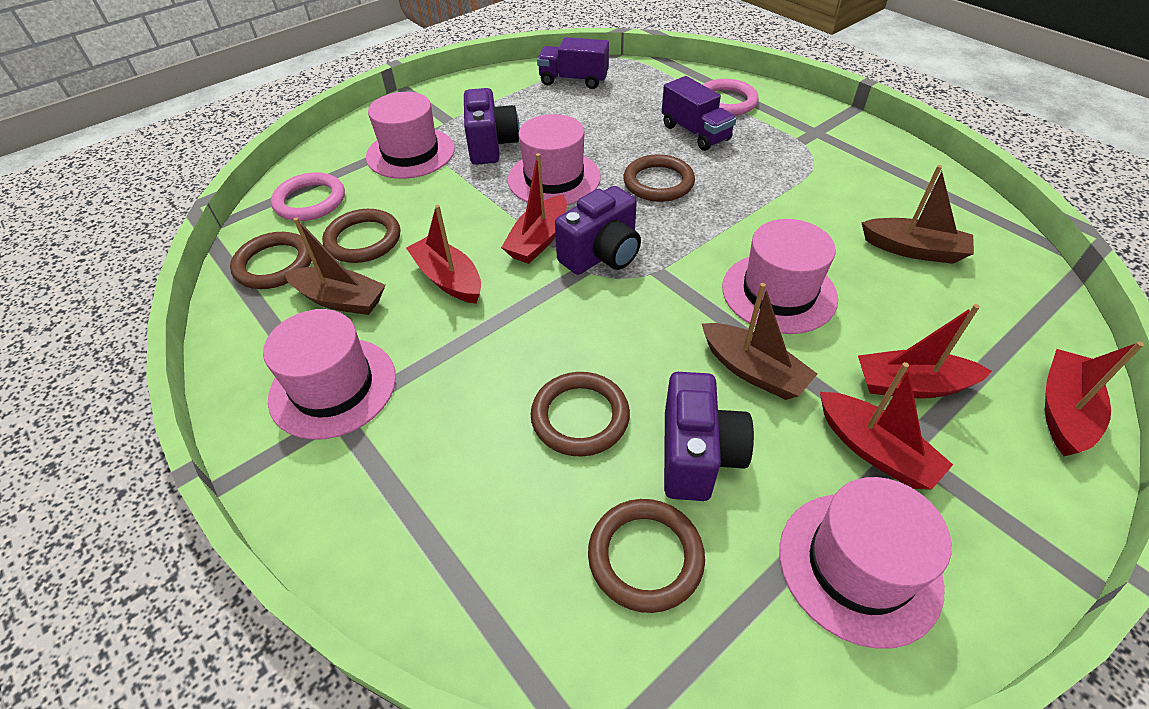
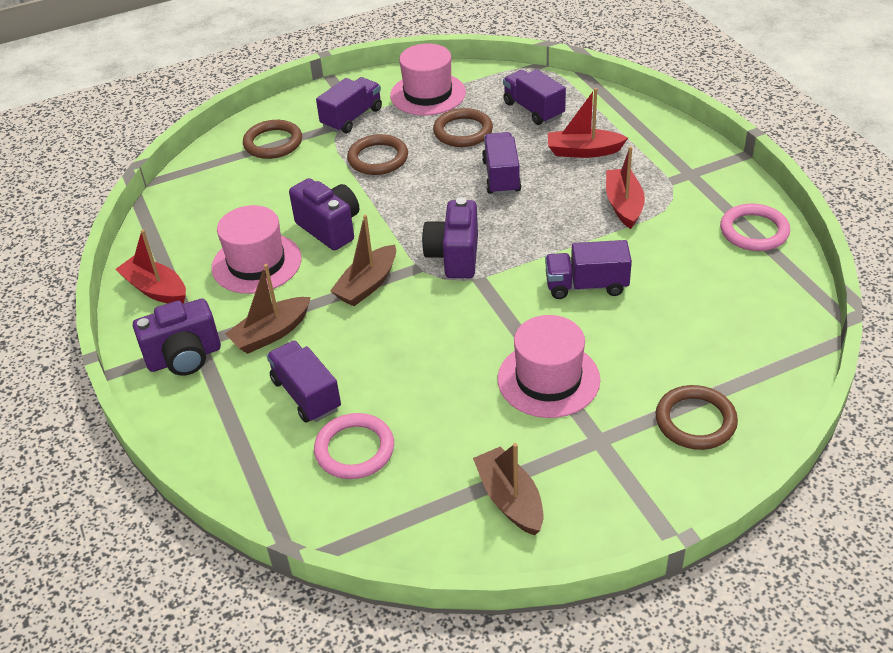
brown ring: 5 -> 4
pink hat: 5 -> 3
purple truck: 2 -> 5
red boat: 5 -> 3

